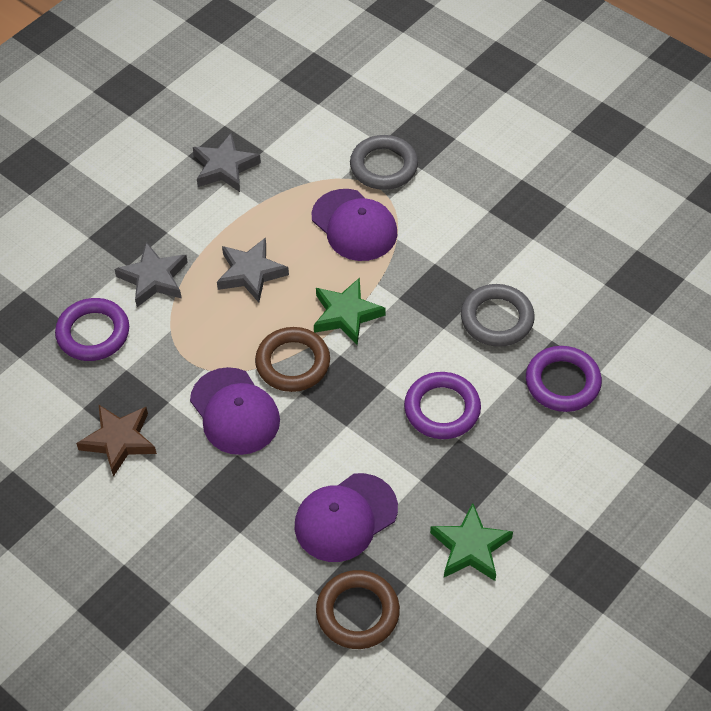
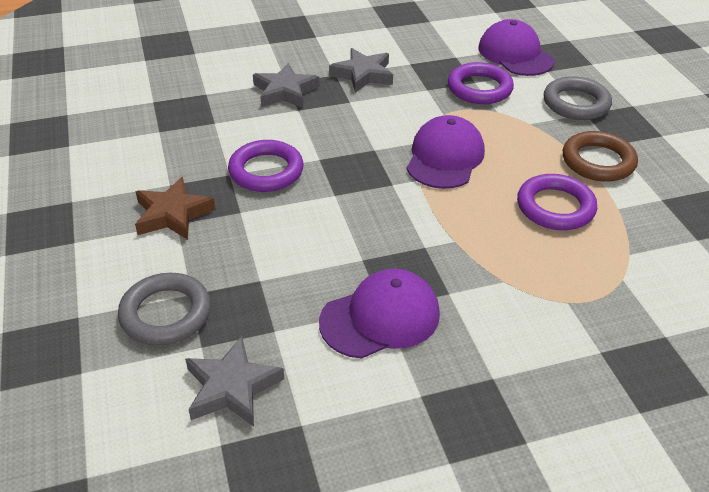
brown ring: 2 -> 1
green star: 2 -> 0

